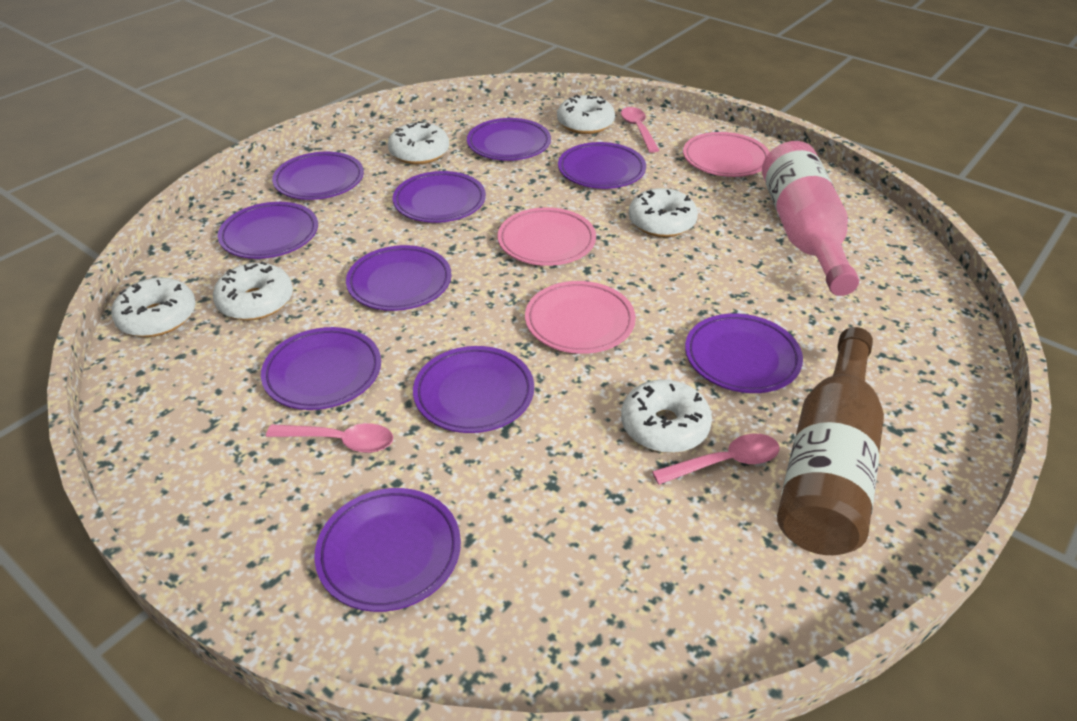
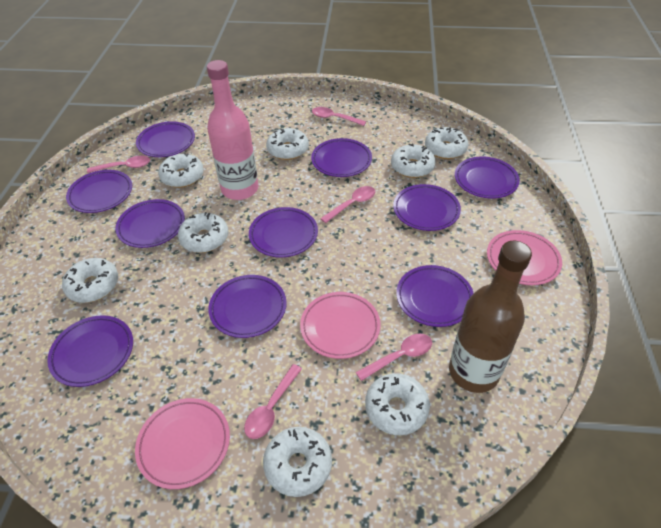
pink spoon: 3 -> 5
white donut: 6 -> 8

